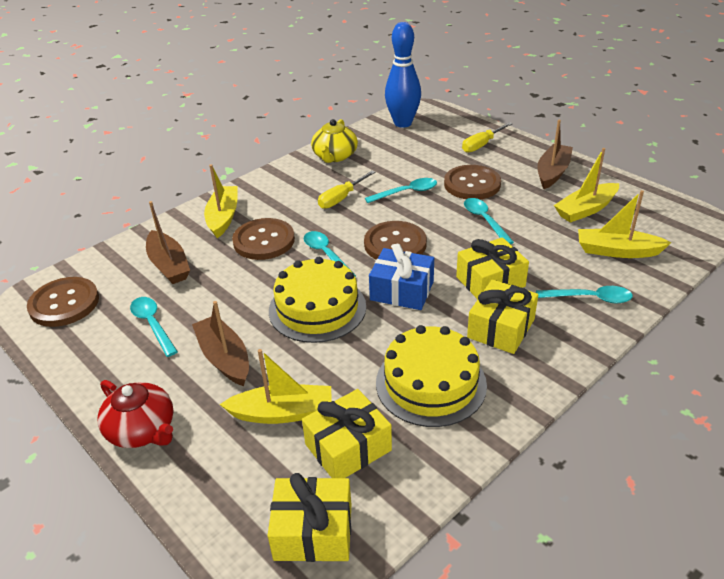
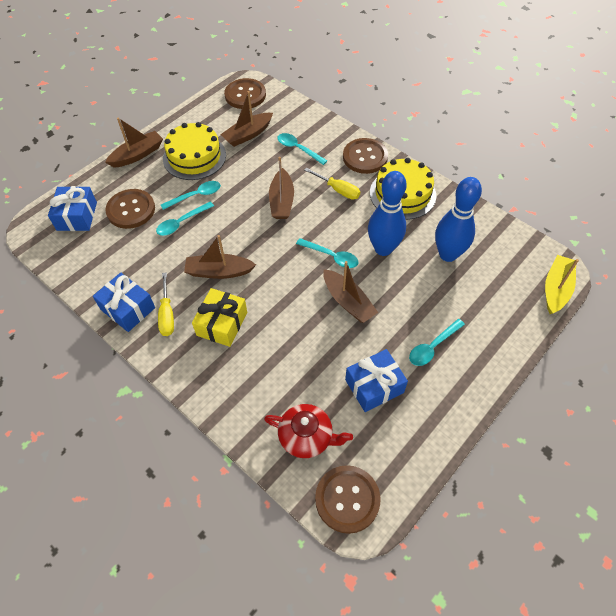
blue bowling pin: 1 -> 2
blue gift: 1 -> 3
brown boat: 3 -> 5
yellow boat: 4 -> 1
yellow gift: 4 -> 1
yellow teapot: 1 -> 0

